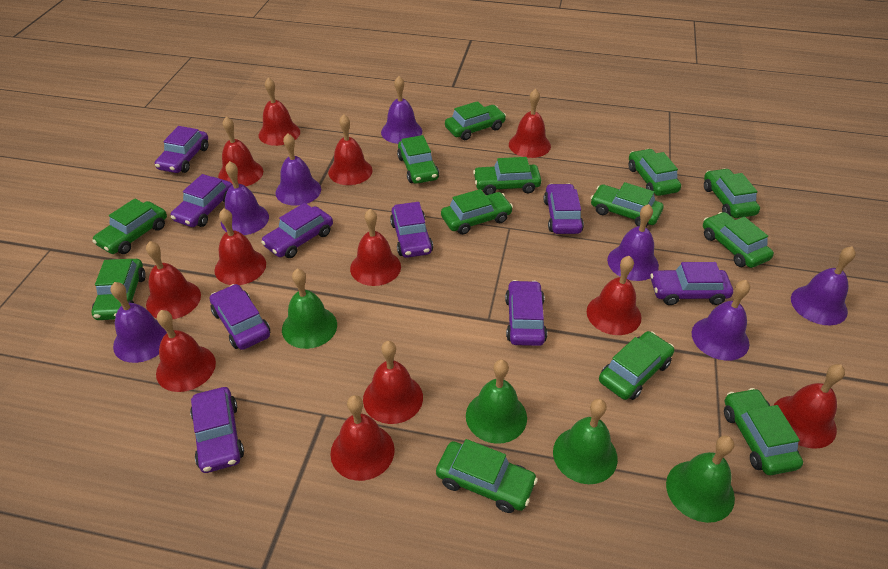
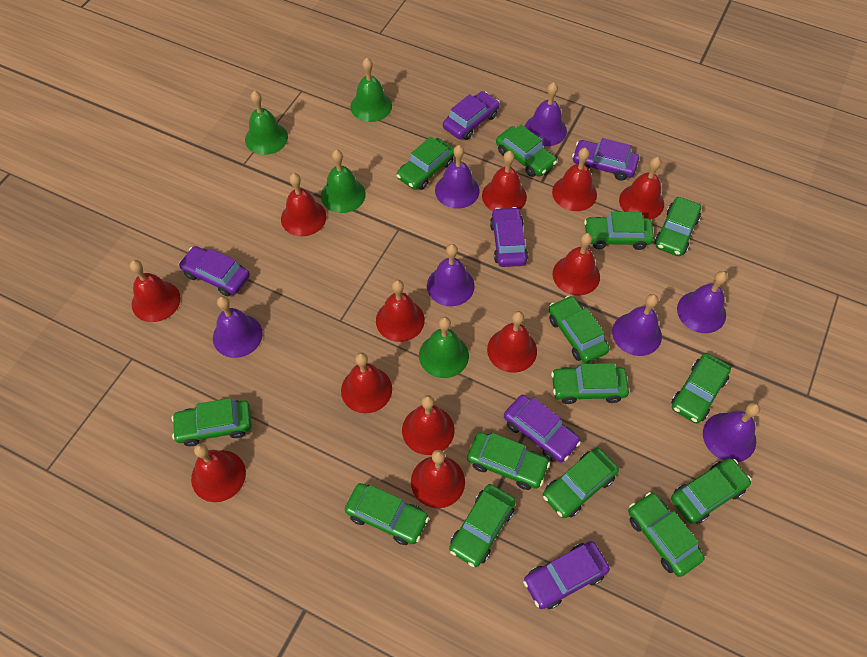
green car: 13 -> 14
purple car: 9 -> 6

